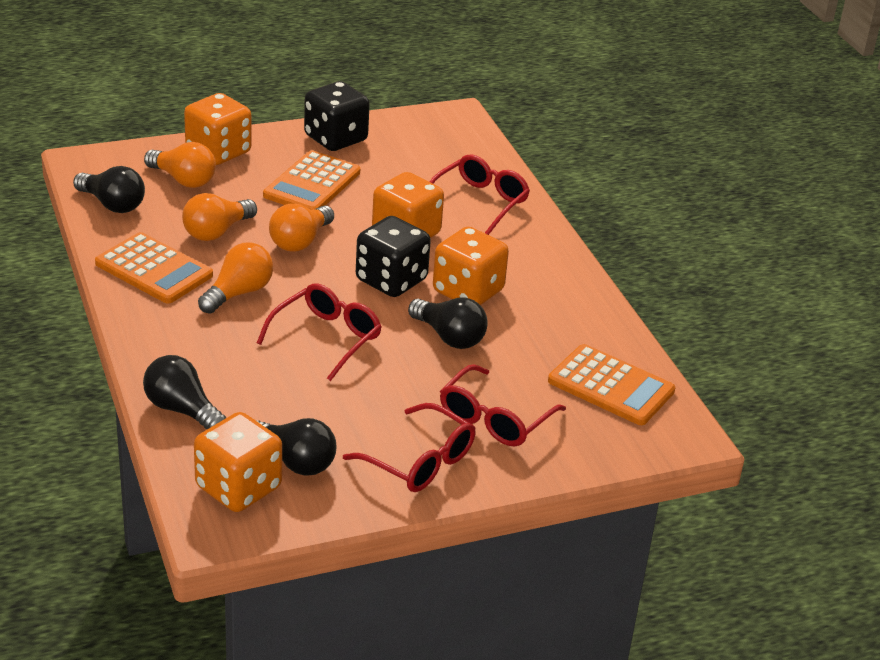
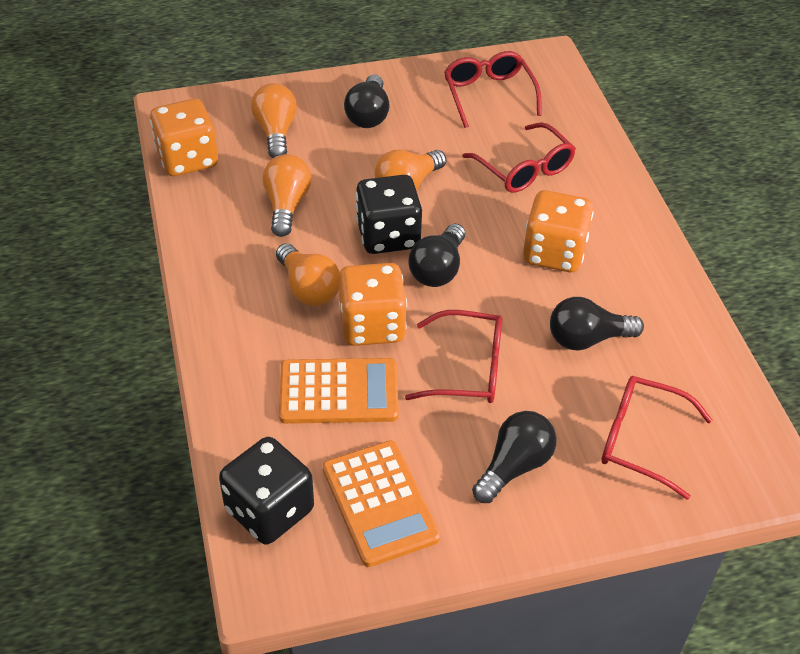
orange calculator: 3 -> 2
orange dice: 4 -> 3

